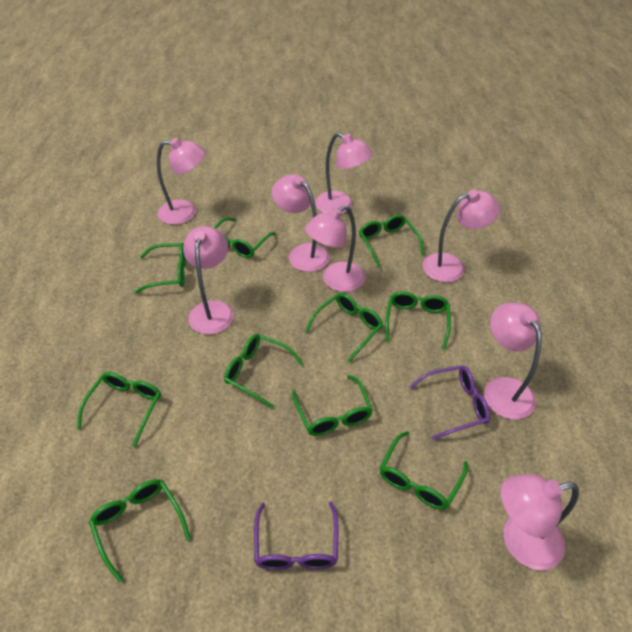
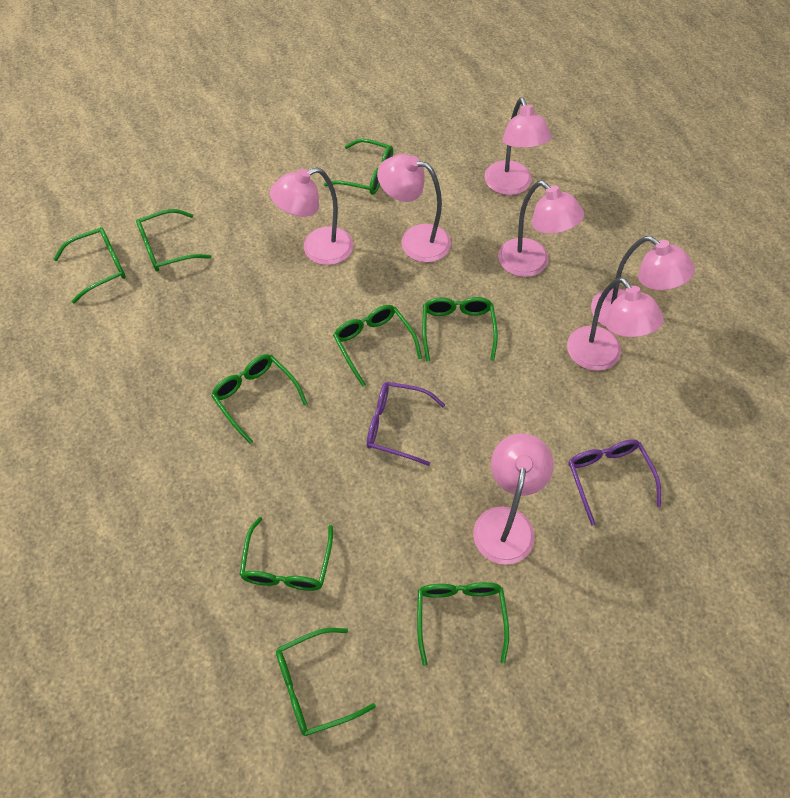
green glasses: 10 -> 9
pink lamp: 8 -> 7

